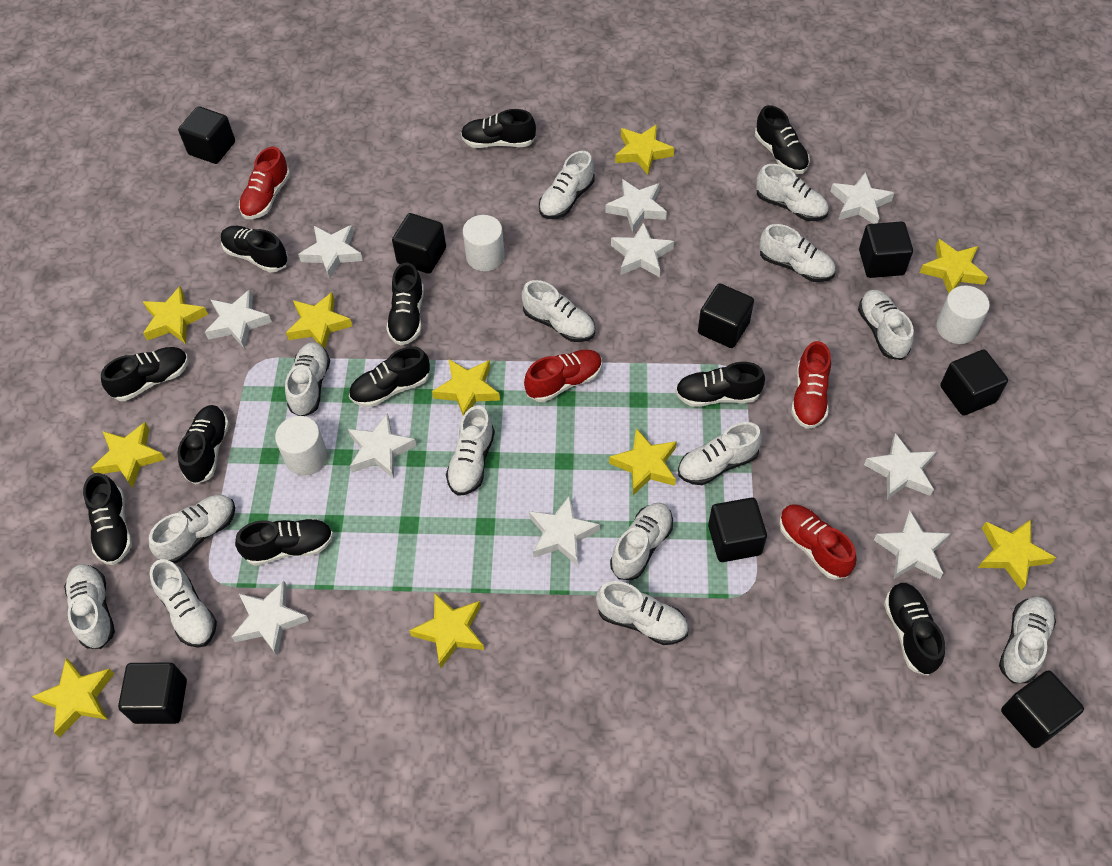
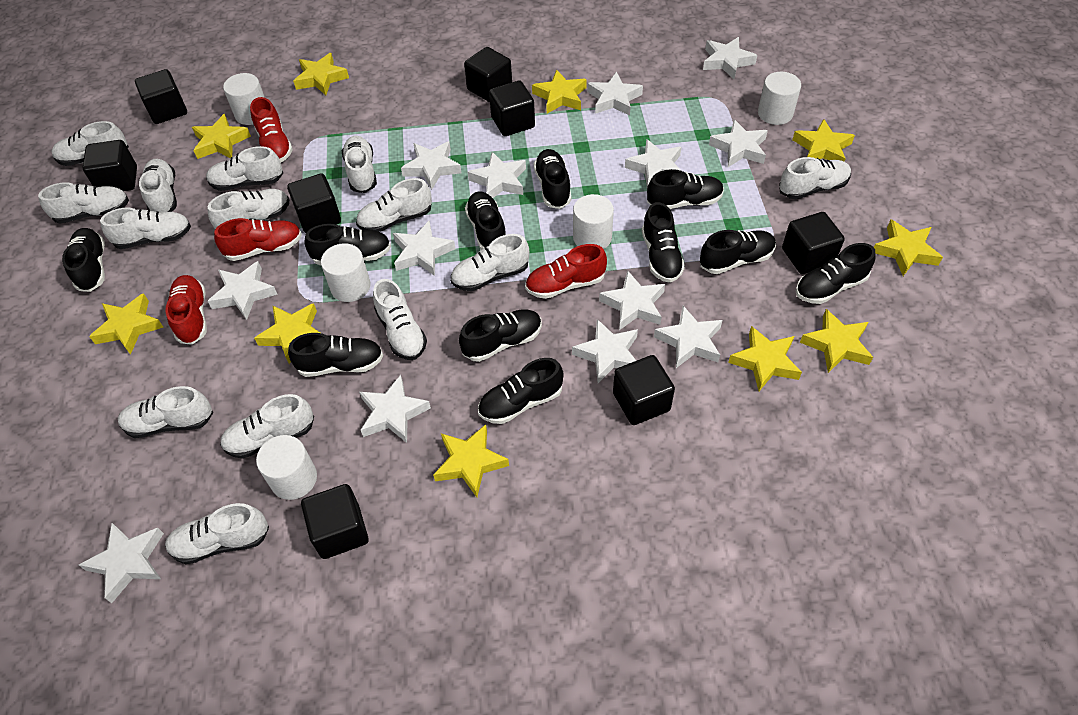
white cylinder: 3 -> 5
white star: 10 -> 13

